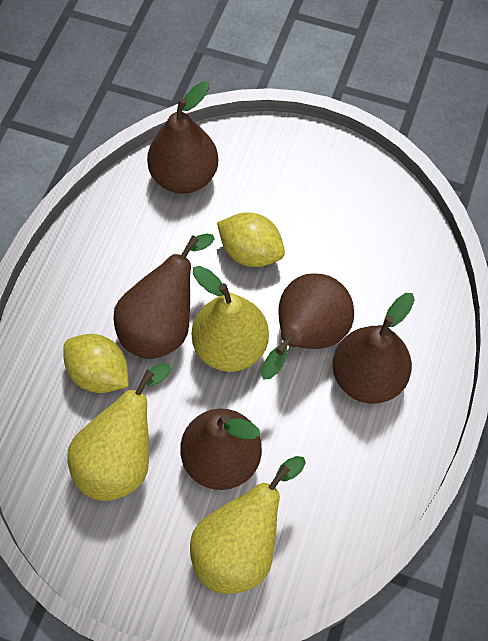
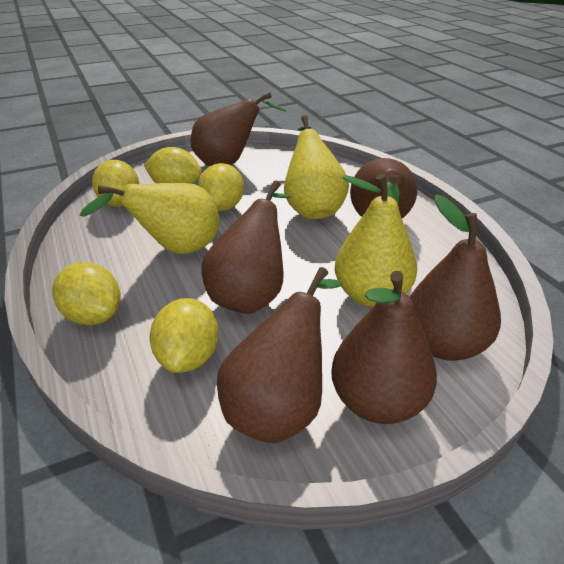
brown pear: 5 -> 6
yellow lemon: 2 -> 5

